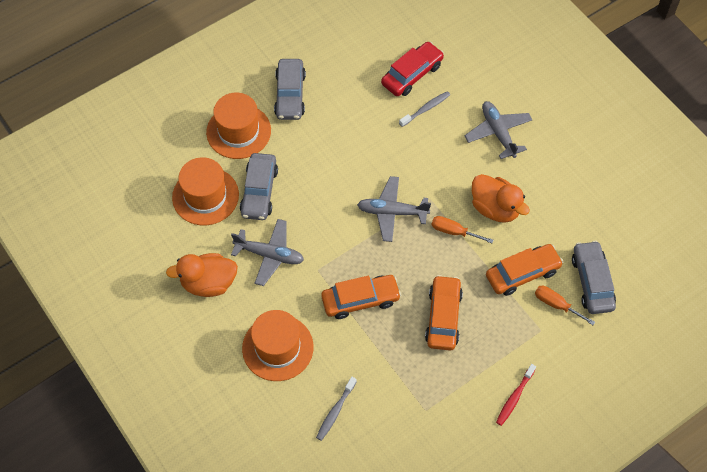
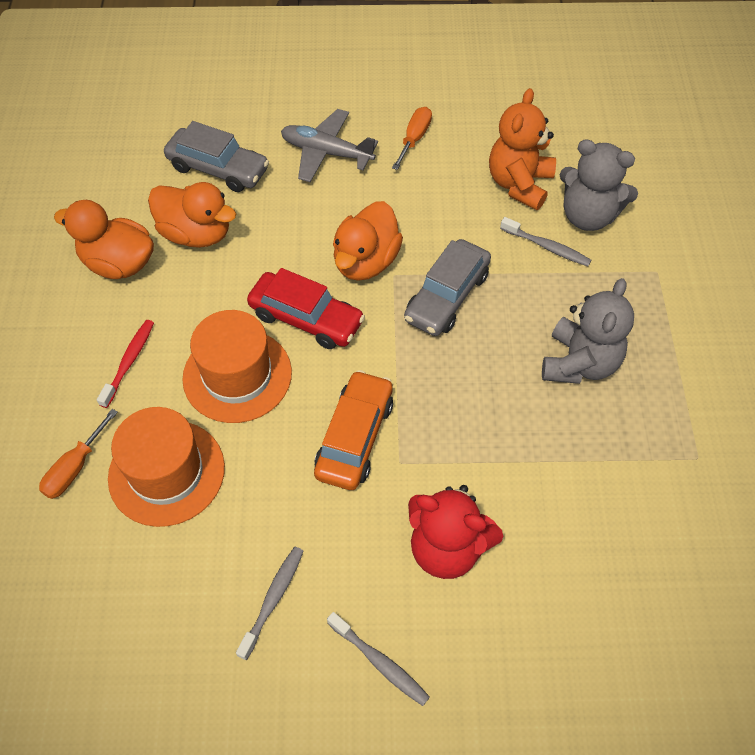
grey car: 3 -> 2
grey plane: 3 -> 1
grey teddy bear: 0 -> 2
grey toothbrush: 2 -> 3
orange car: 3 -> 1
orange duck: 2 -> 3
orange hat: 3 -> 2
orange teddy bear: 0 -> 1
red teddy bear: 0 -> 1

